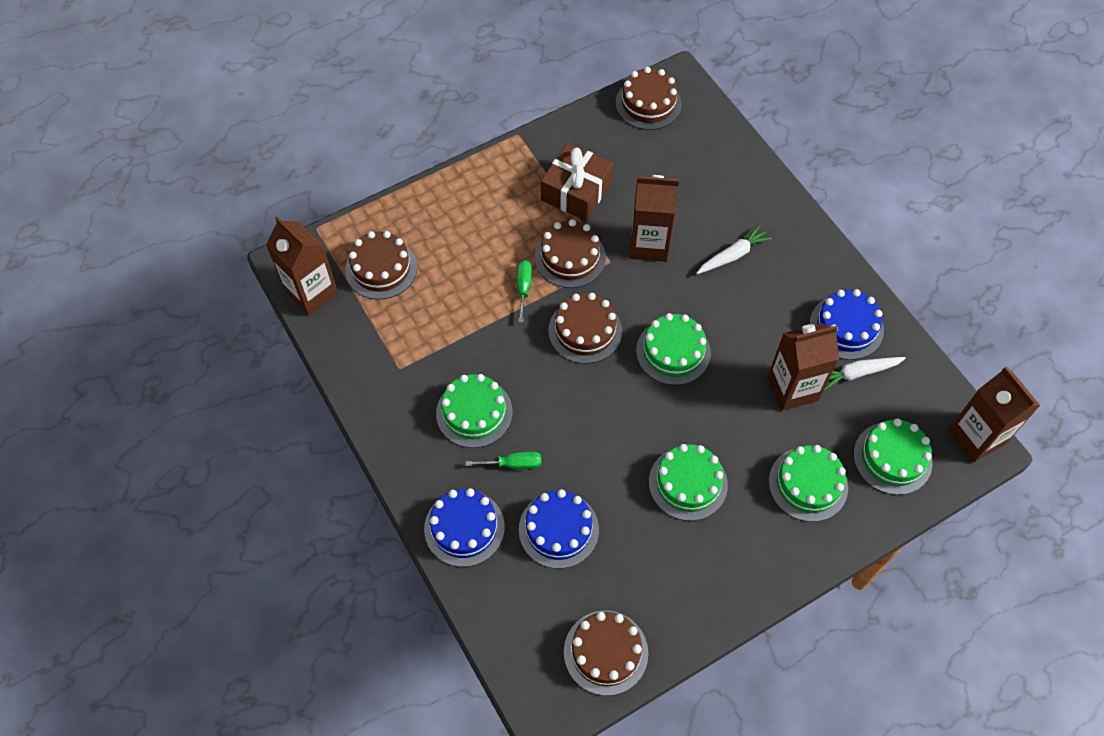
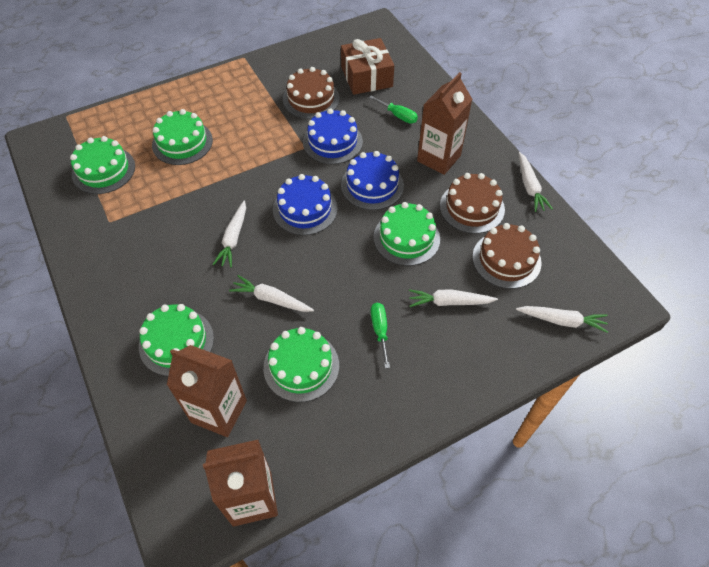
brown cake: 5 -> 3
brown carton: 4 -> 3
white carrot: 2 -> 5

